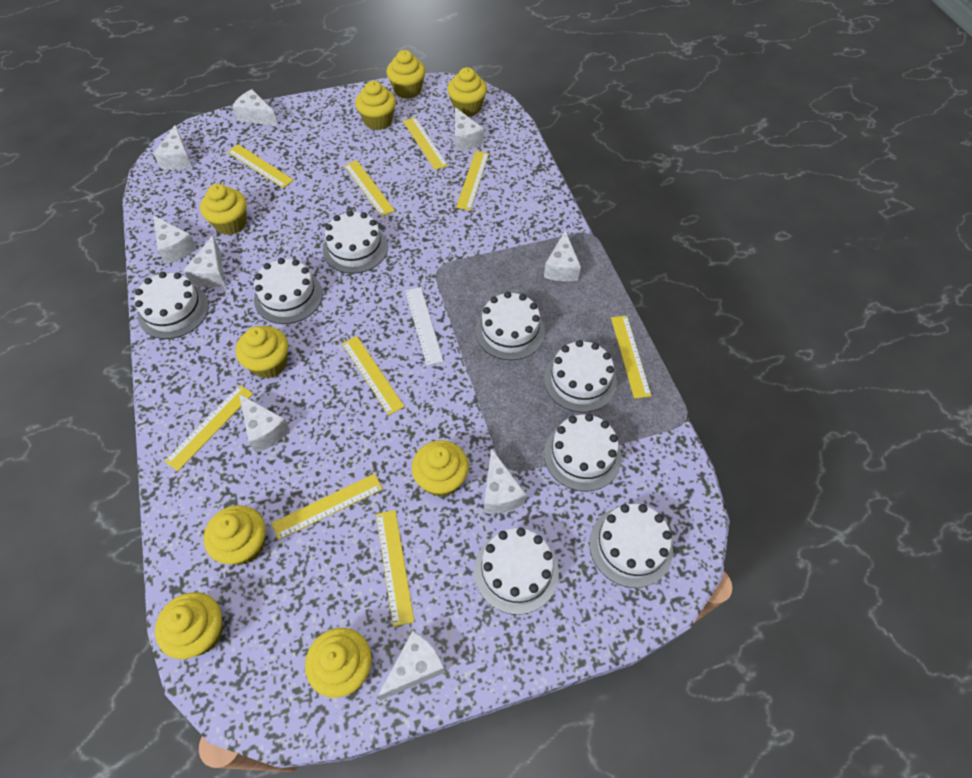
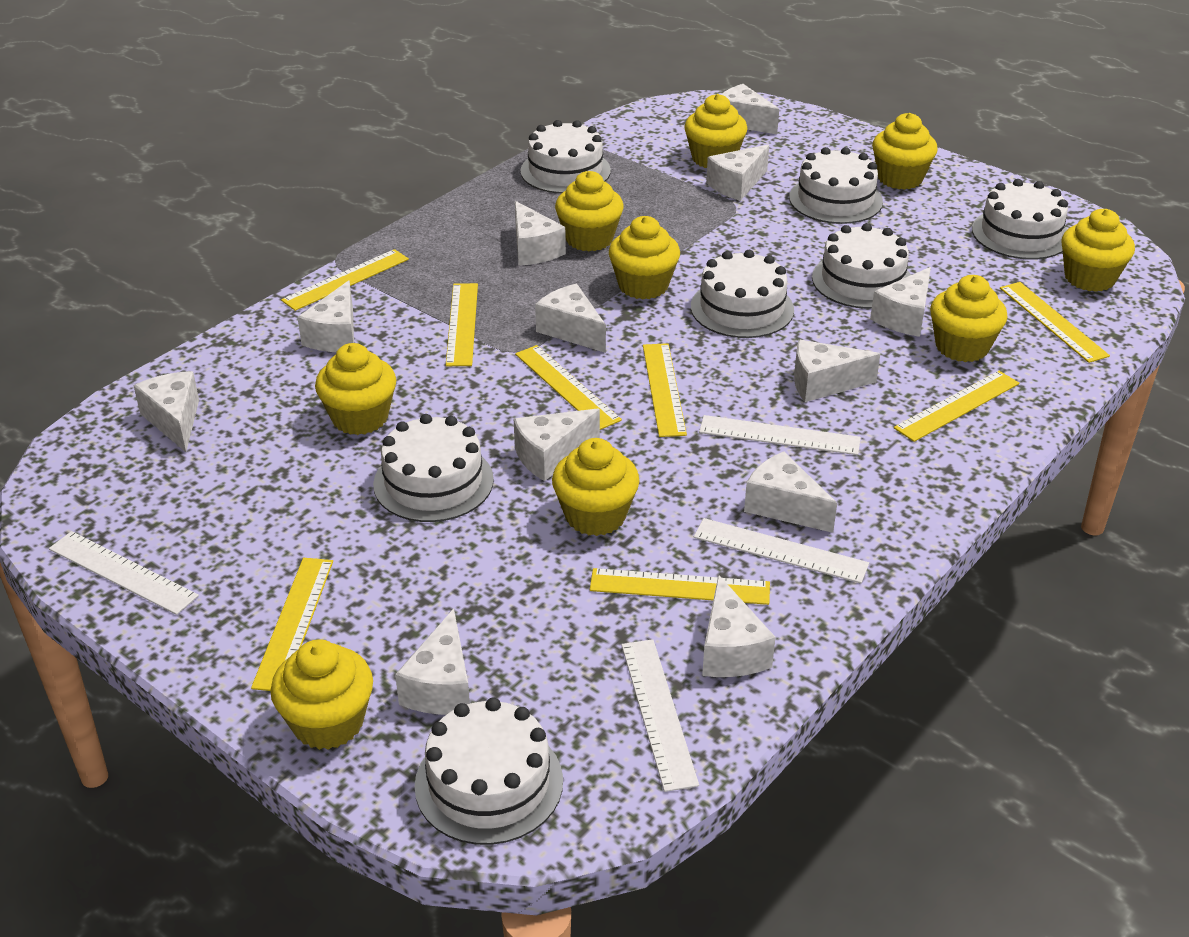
white cake: 8 -> 7
white cheese: 9 -> 12
white ruler: 1 -> 4
yellow ruler: 9 -> 8

